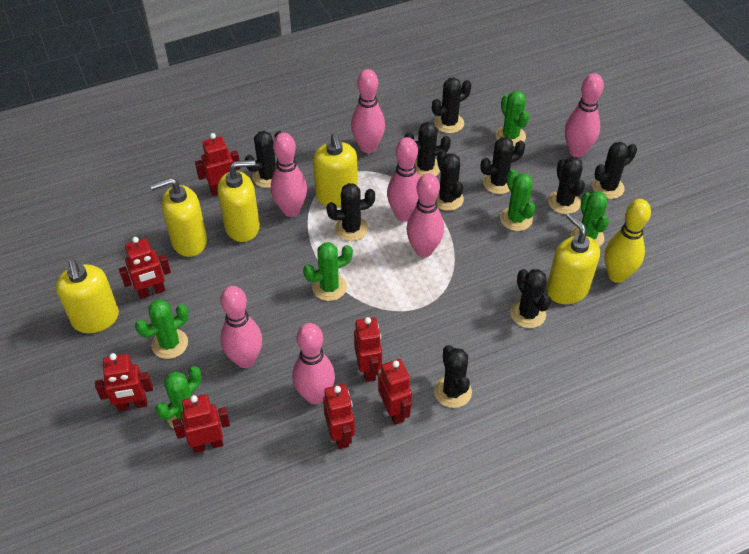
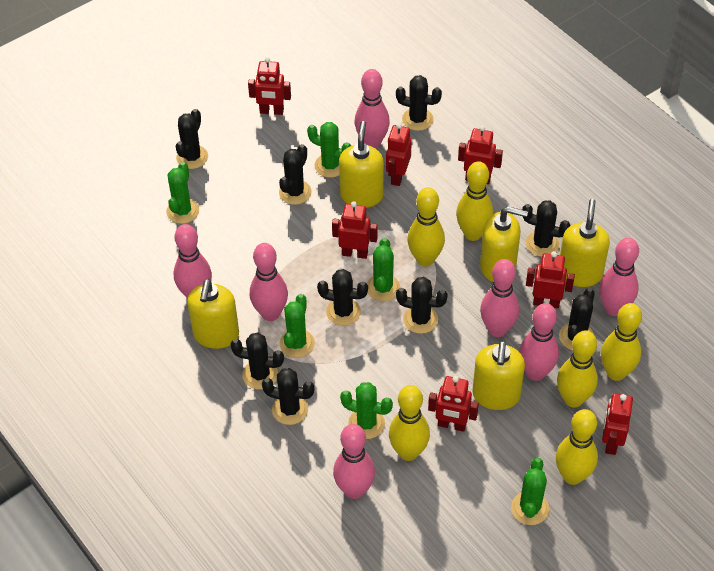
black cactus: 10 -> 9
yellow bowling pin: 1 -> 6

